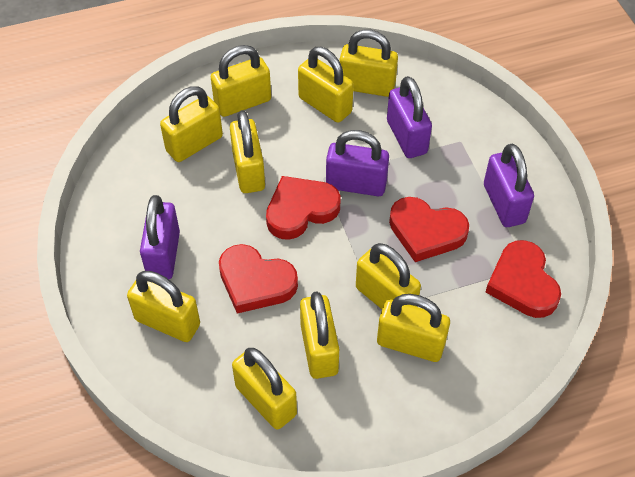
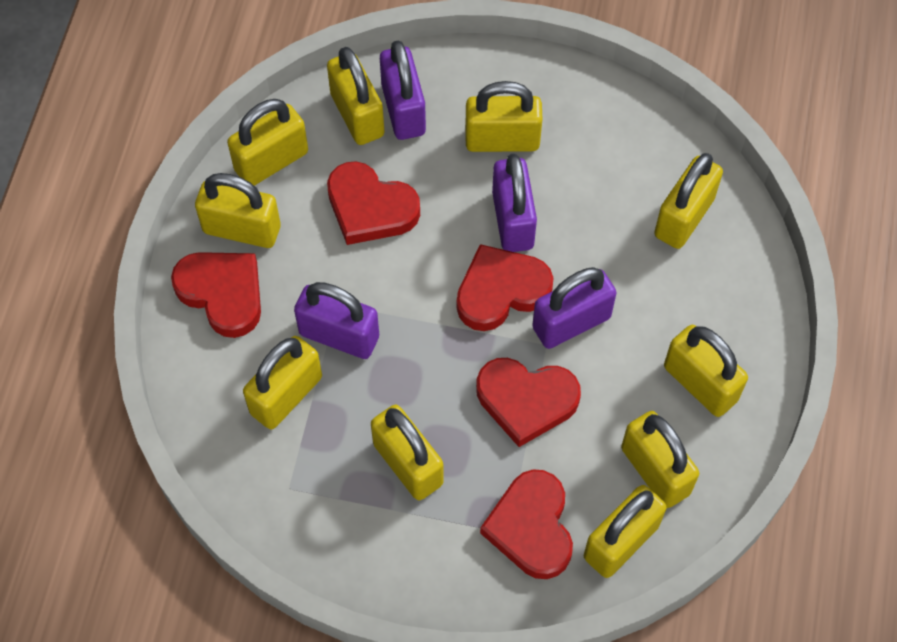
red heart: 4 -> 5

